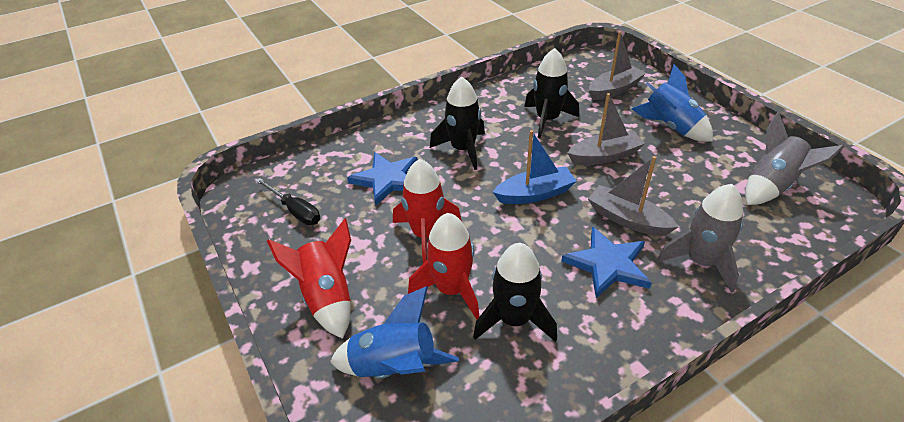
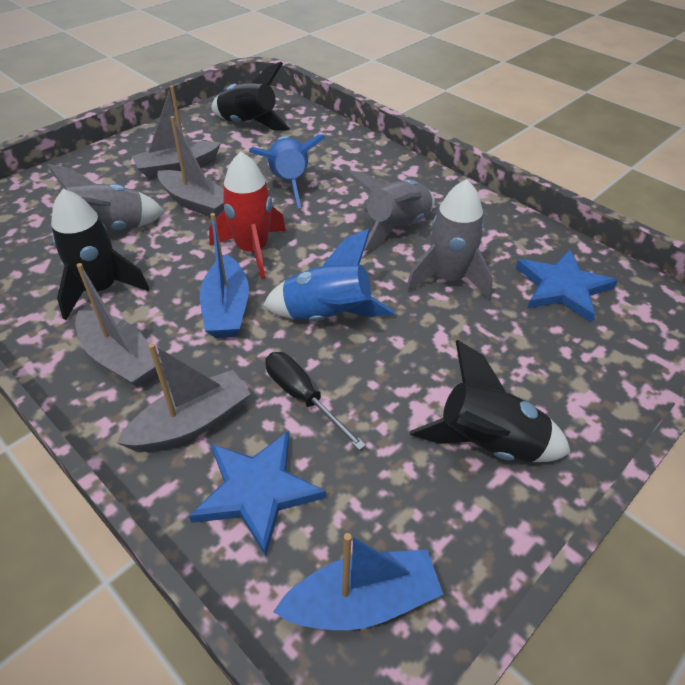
blue boat: 1 -> 2
grey boat: 3 -> 4
grey rocket: 2 -> 3
red rocket: 3 -> 1

